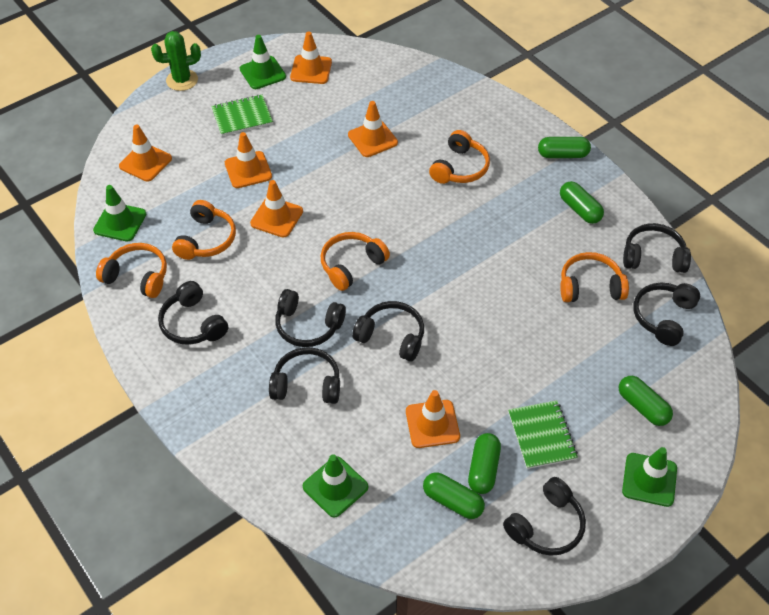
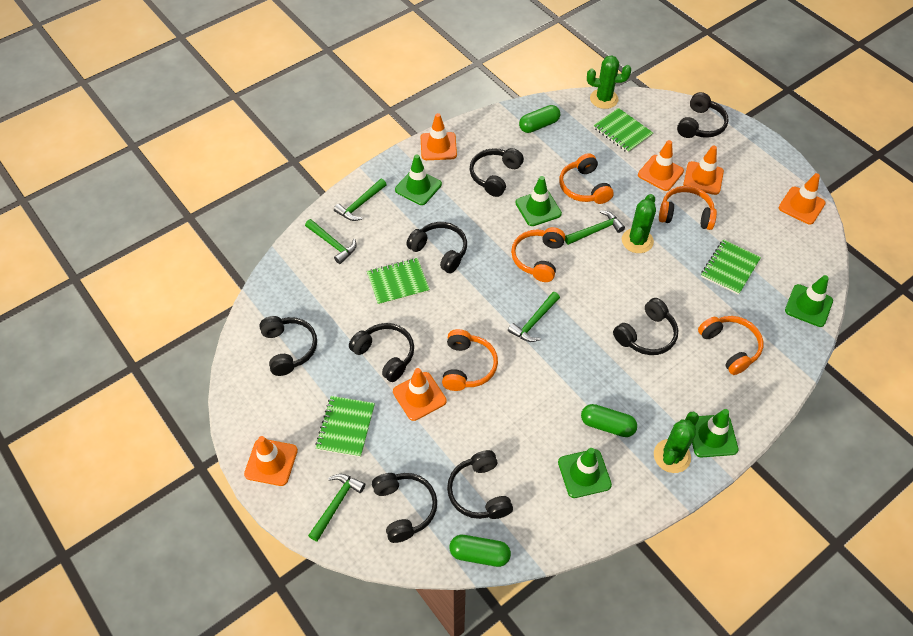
black headphones: 7 -> 8
green cactus: 1 -> 3
green capsule: 5 -> 3
green hammer: 0 -> 5
green notebook: 2 -> 4
green traffic cone: 4 -> 5

